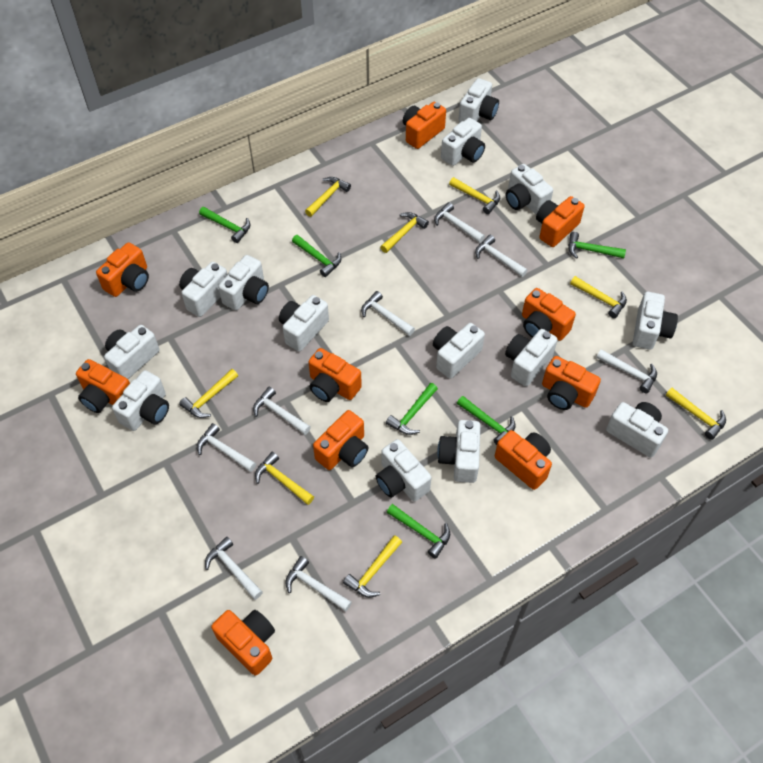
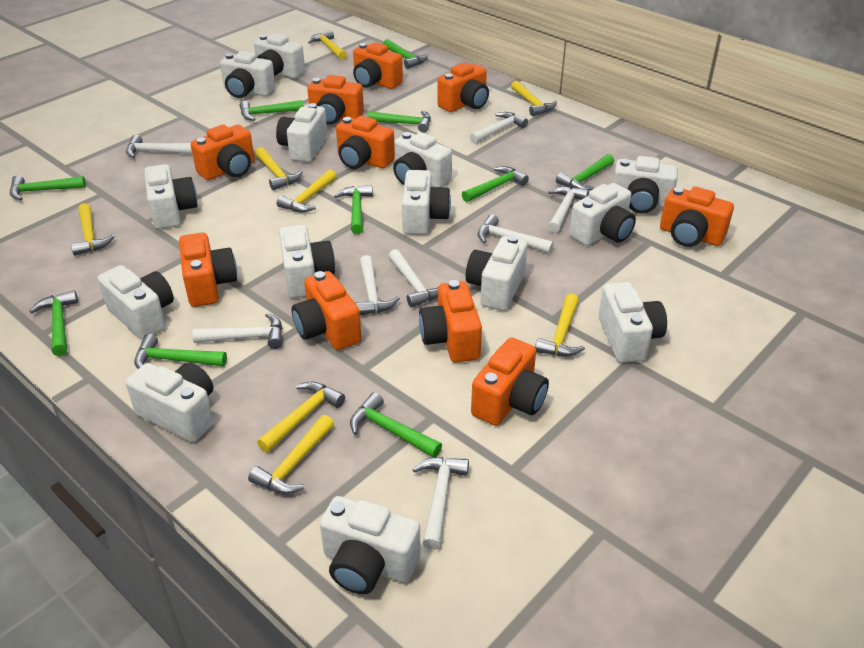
green hammer: 6 -> 10

